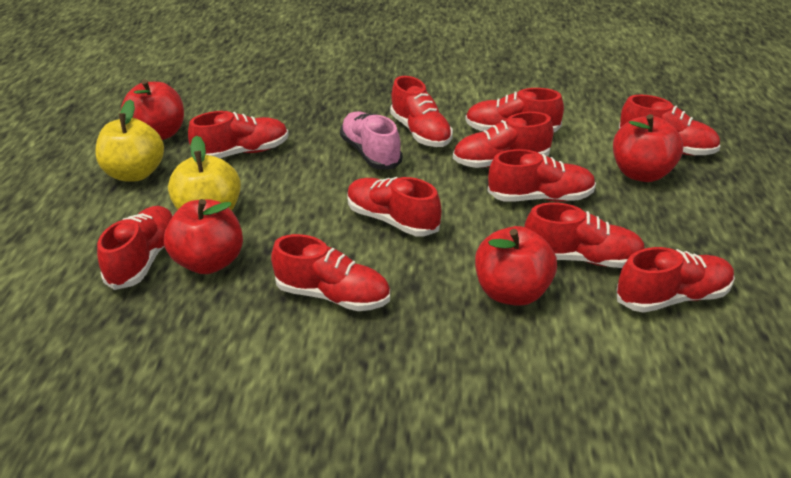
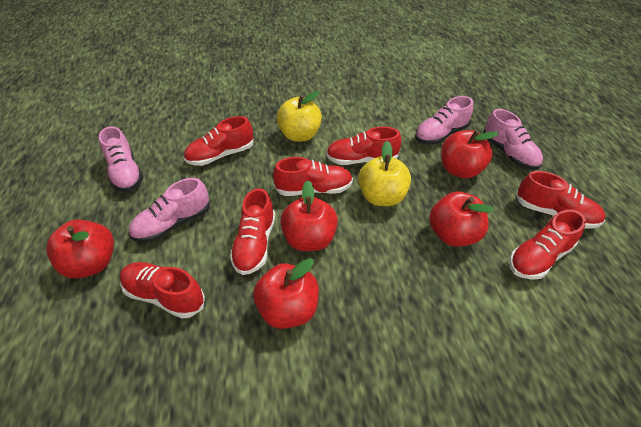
pink shoe: 1 -> 4
red apple: 4 -> 5
red shoe: 11 -> 7

